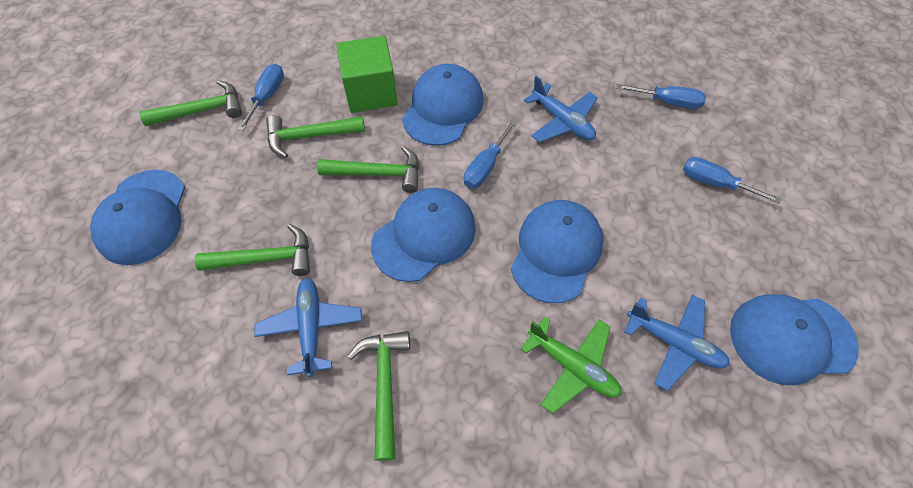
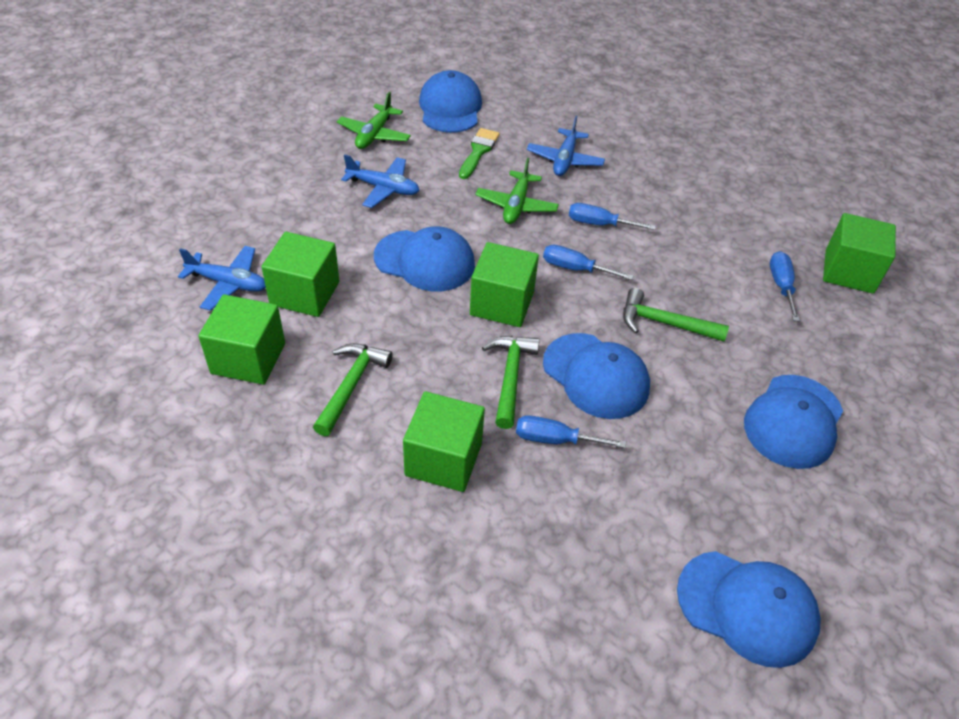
green brush: 0 -> 1
green cube: 1 -> 5
green hammer: 5 -> 3
green plane: 1 -> 2

